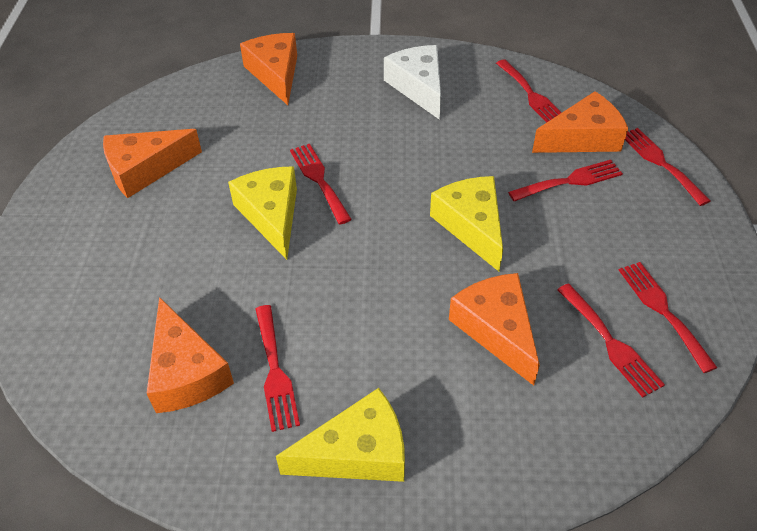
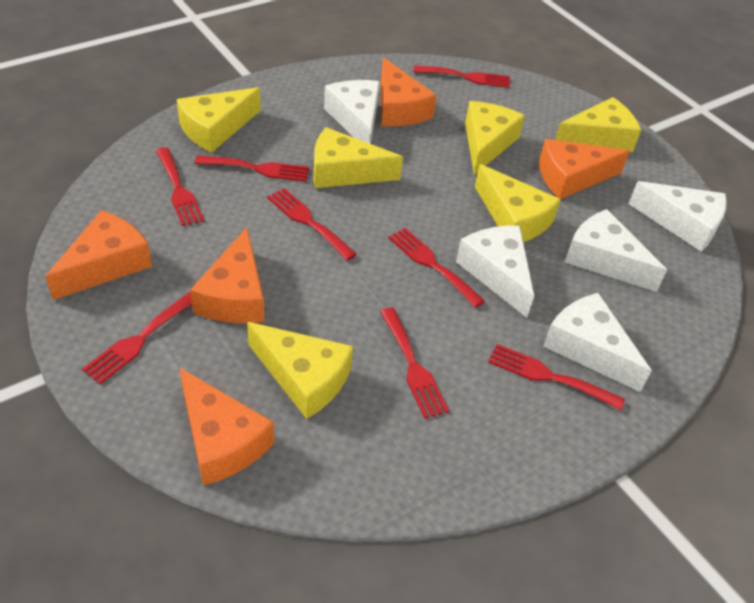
red fork: 7 -> 8
white cheese: 1 -> 5
yellow cheese: 3 -> 6

